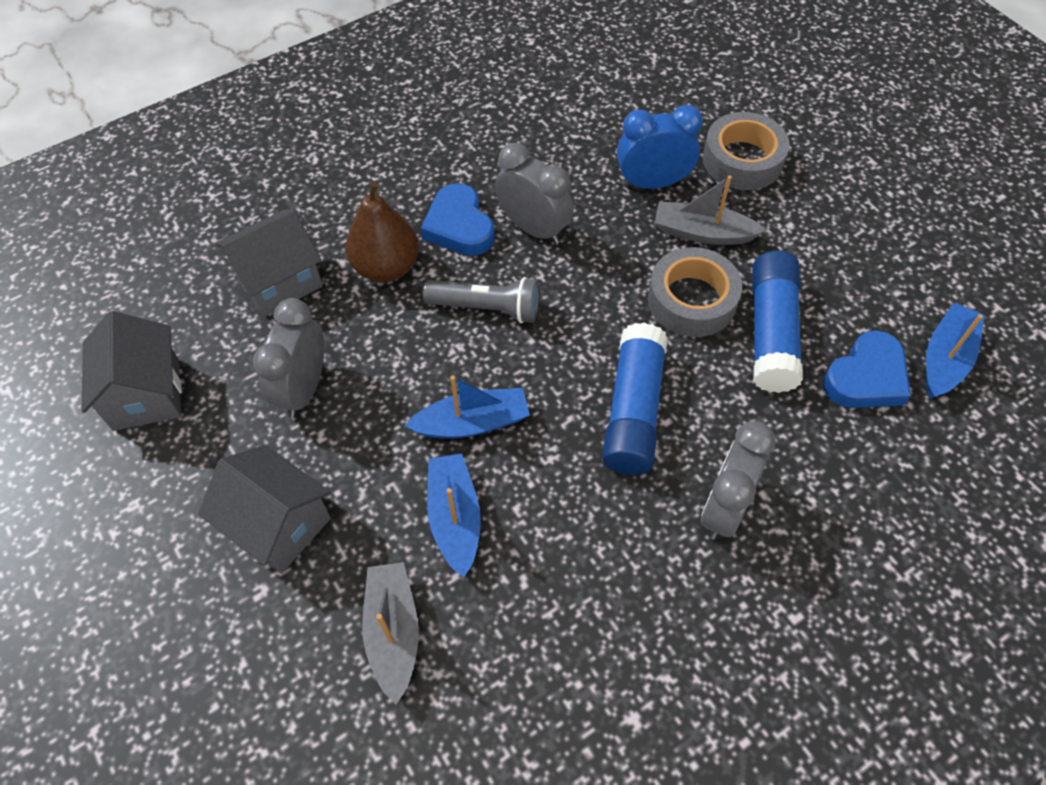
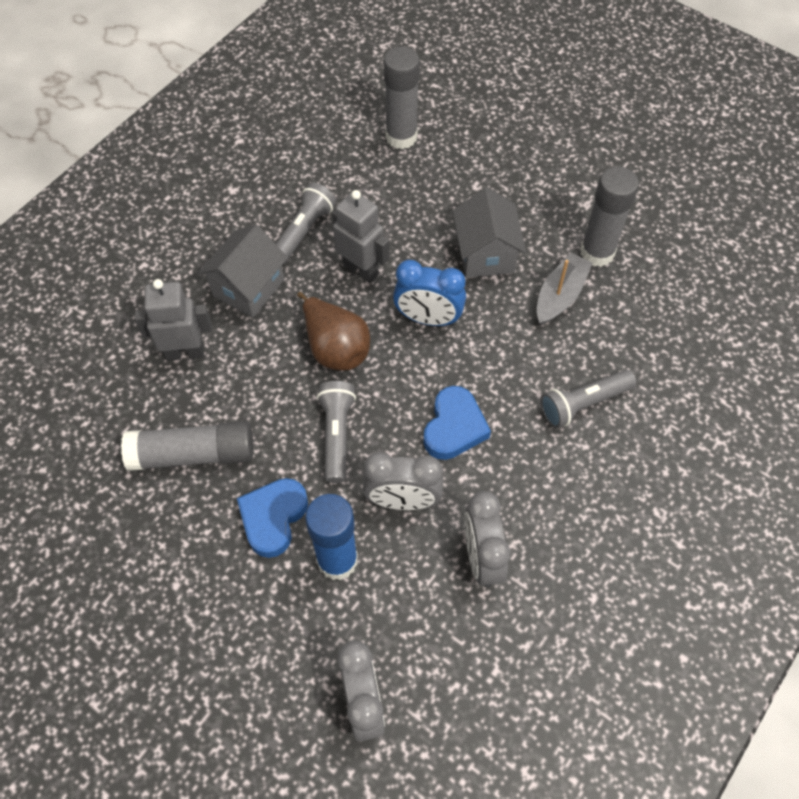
blue boat: 3 -> 0
blue glue stick: 2 -> 1
grey boat: 2 -> 1
grey flashlight: 1 -> 3
grey glue stick: 0 -> 3
grey house: 3 -> 2
grey robot: 0 -> 2
grey tape: 2 -> 0

